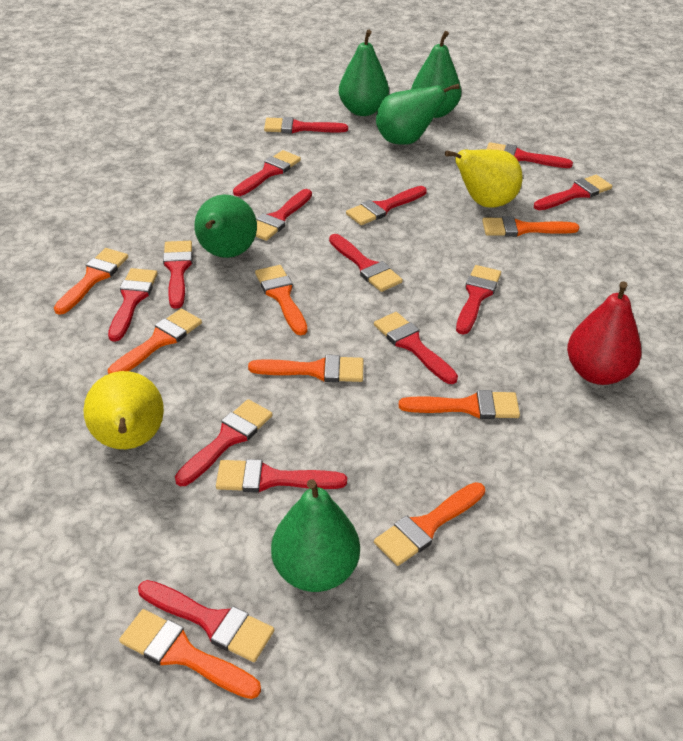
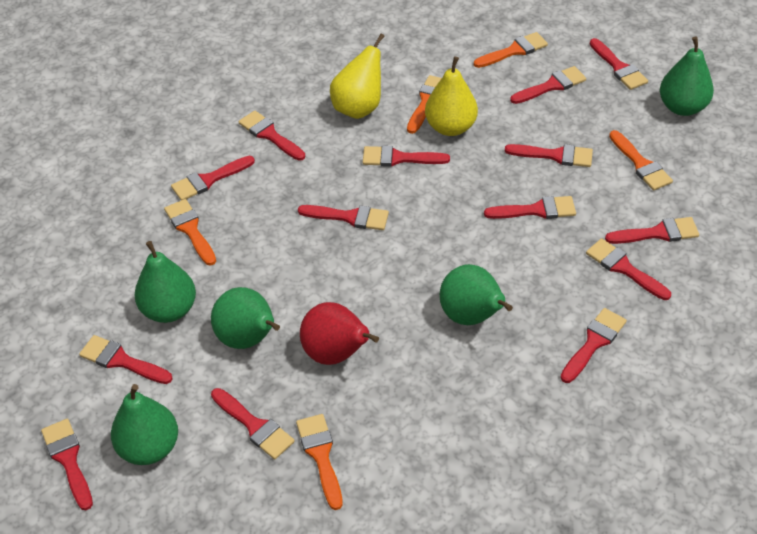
orange brush: 8 -> 5

